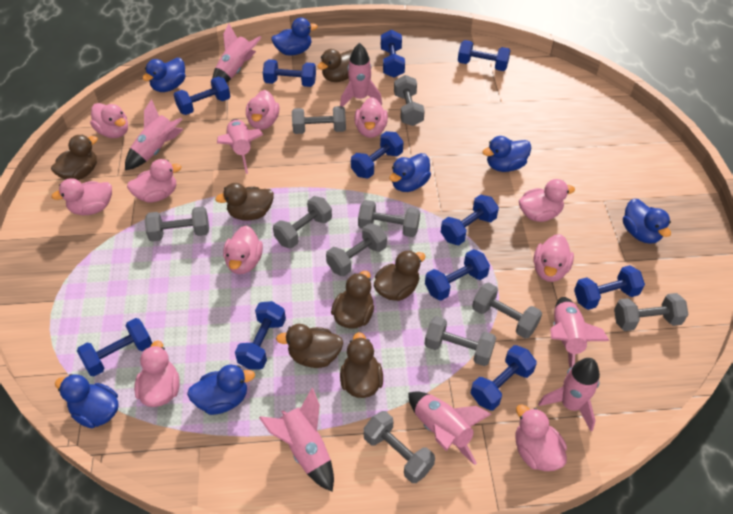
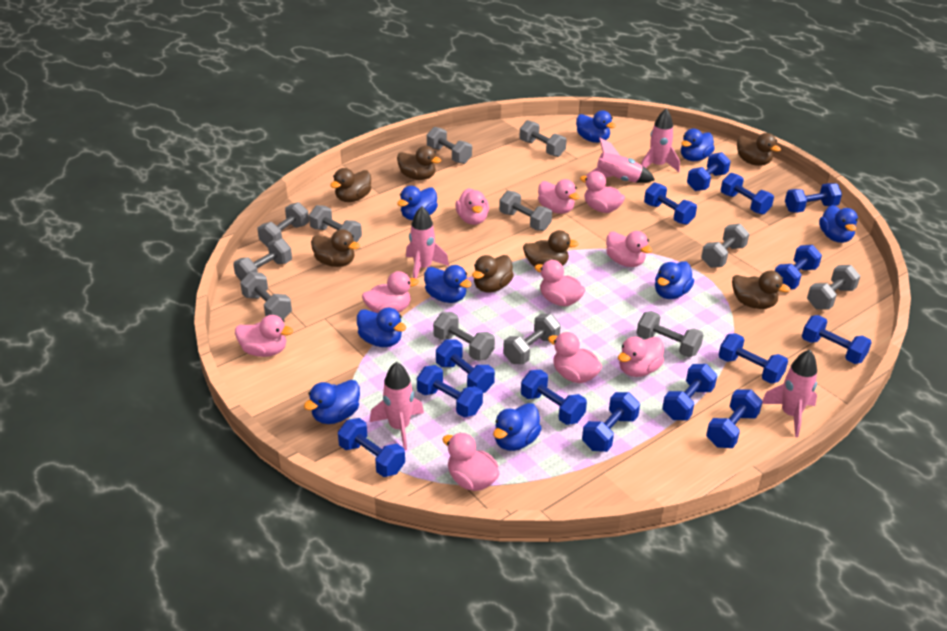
blue duck: 7 -> 9
blue dumbbell: 11 -> 14
grey dumbbell: 10 -> 12
pink rocket: 8 -> 5

